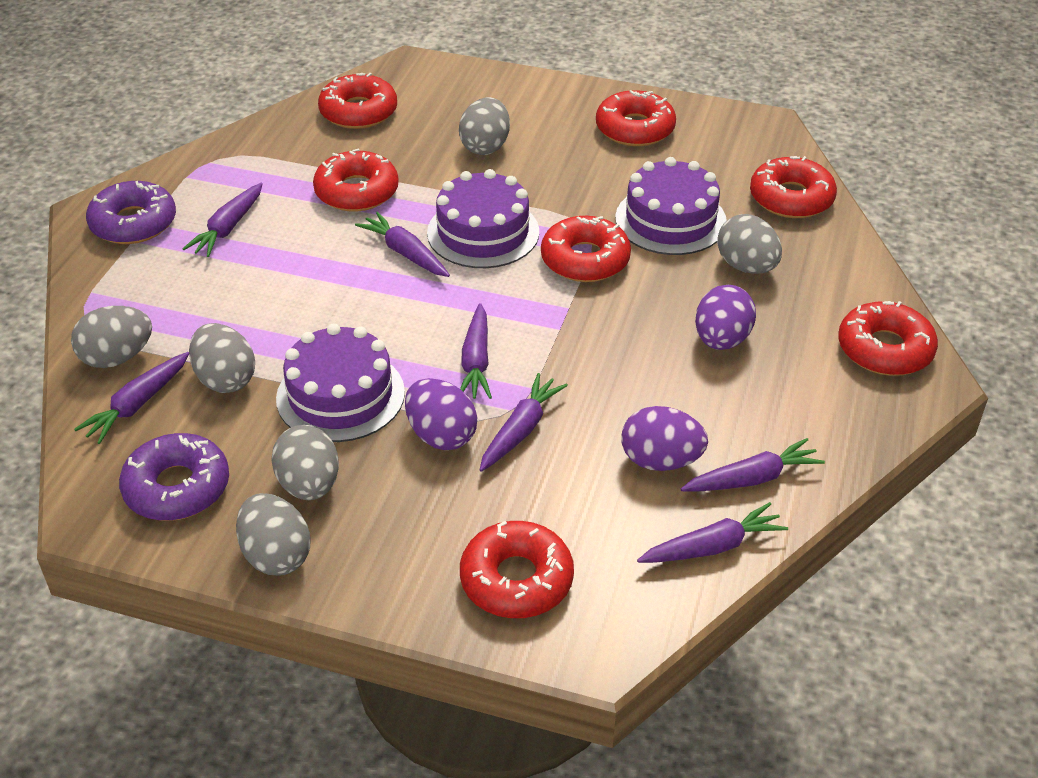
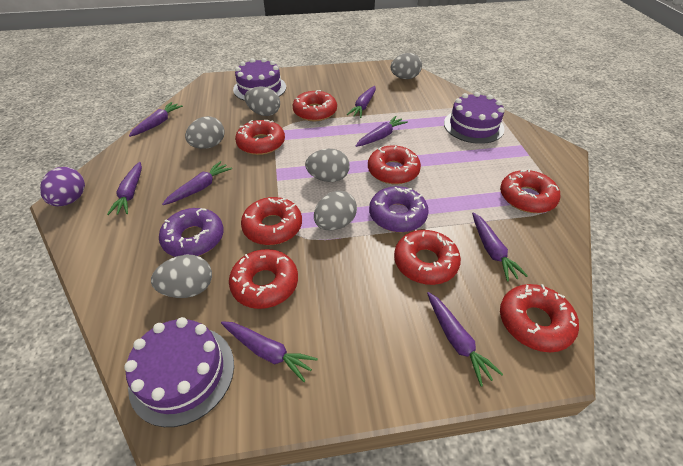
purple carrot: 7 -> 8
purple egg: 3 -> 1
red donut: 7 -> 8

